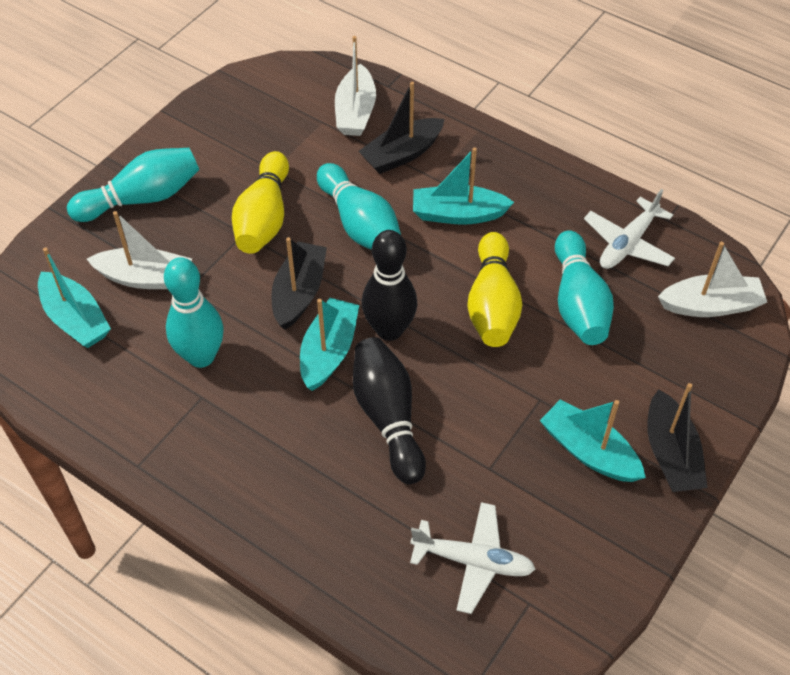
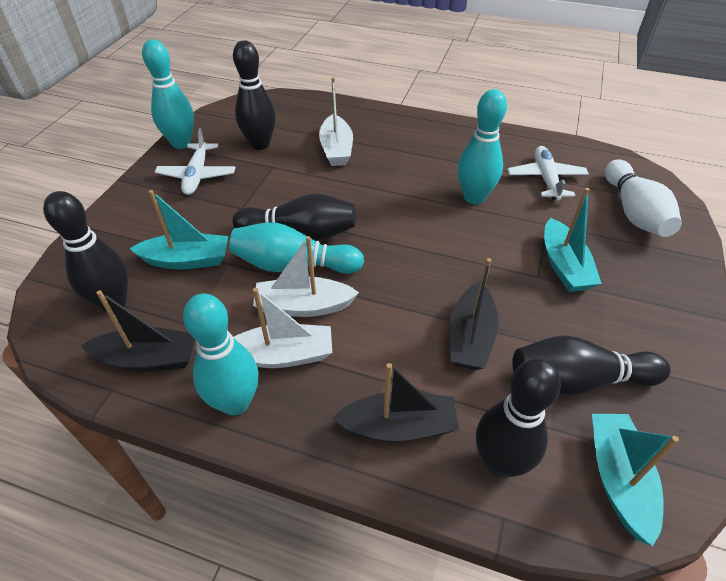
black bowling pin: 2 -> 5
turquoise boat: 4 -> 3
white bowling pin: 0 -> 1
yellow bowling pin: 2 -> 0

